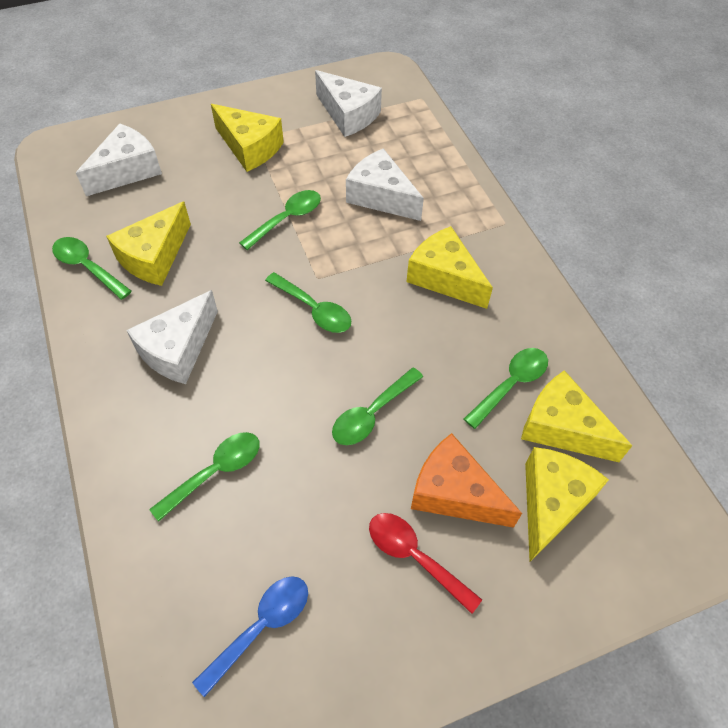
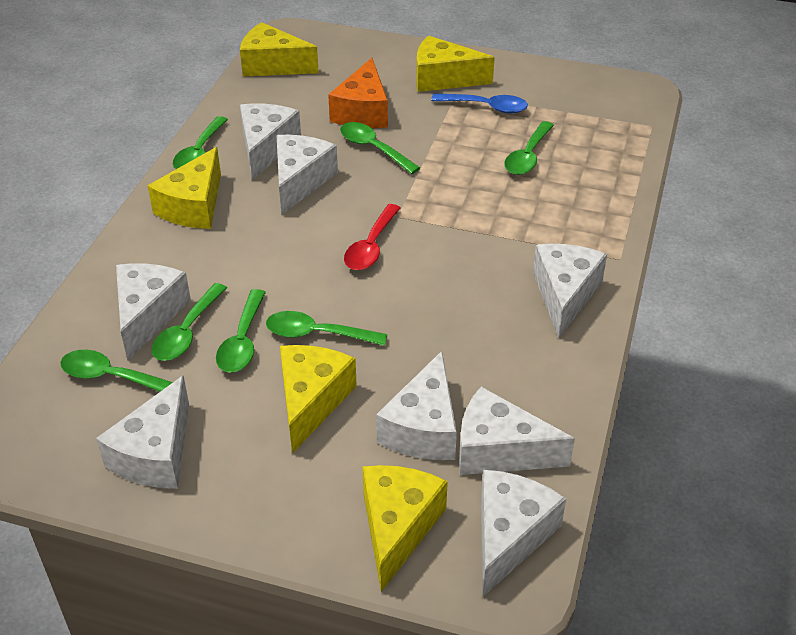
green spoon: 6 -> 7
white cheese: 4 -> 8

